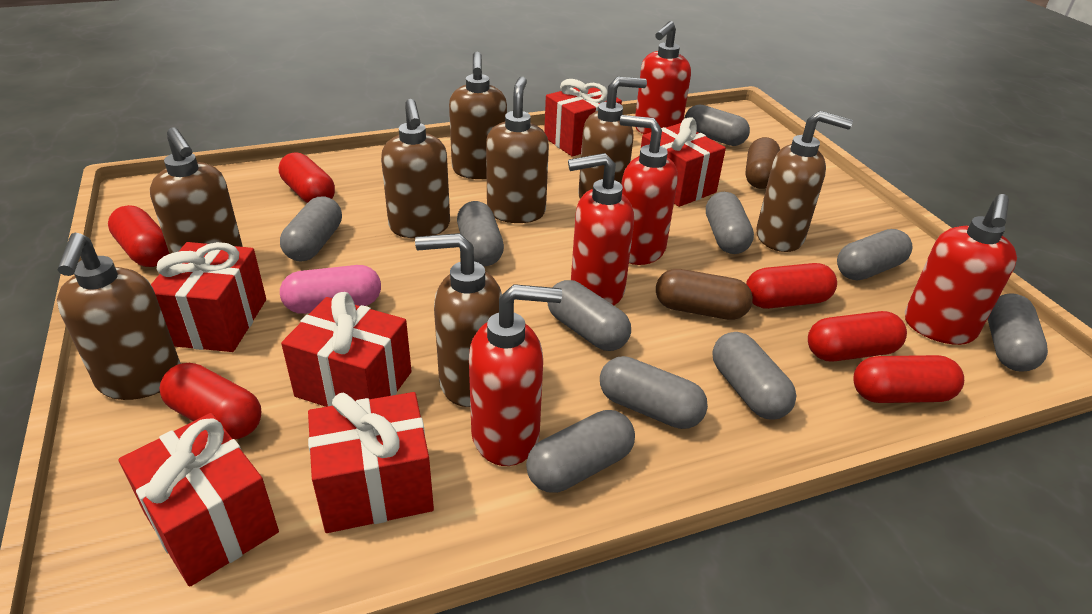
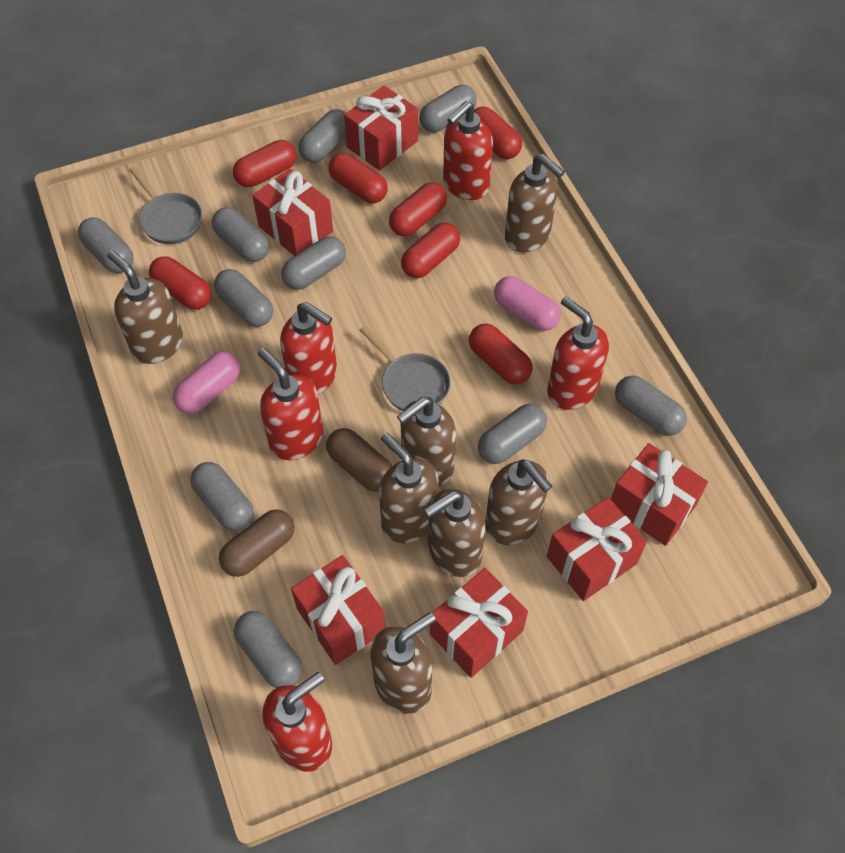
brown soap dispenser: 8 -> 7
grey pan: 0 -> 2
pink capsule: 1 -> 2
red capsule: 6 -> 7

